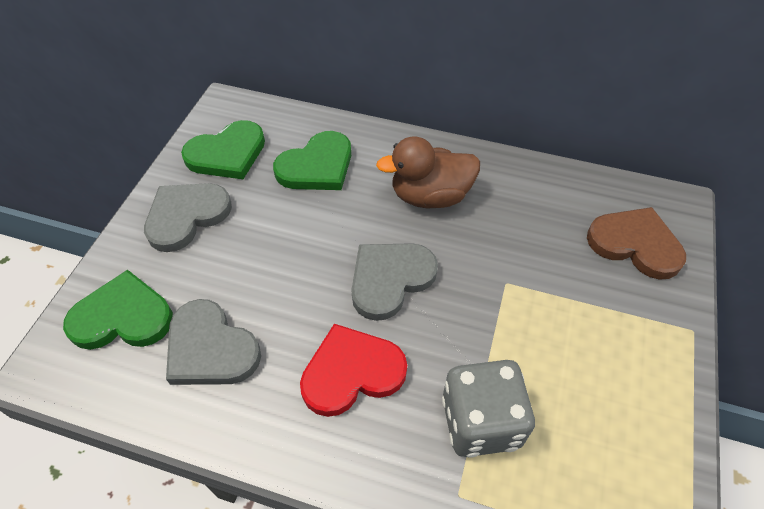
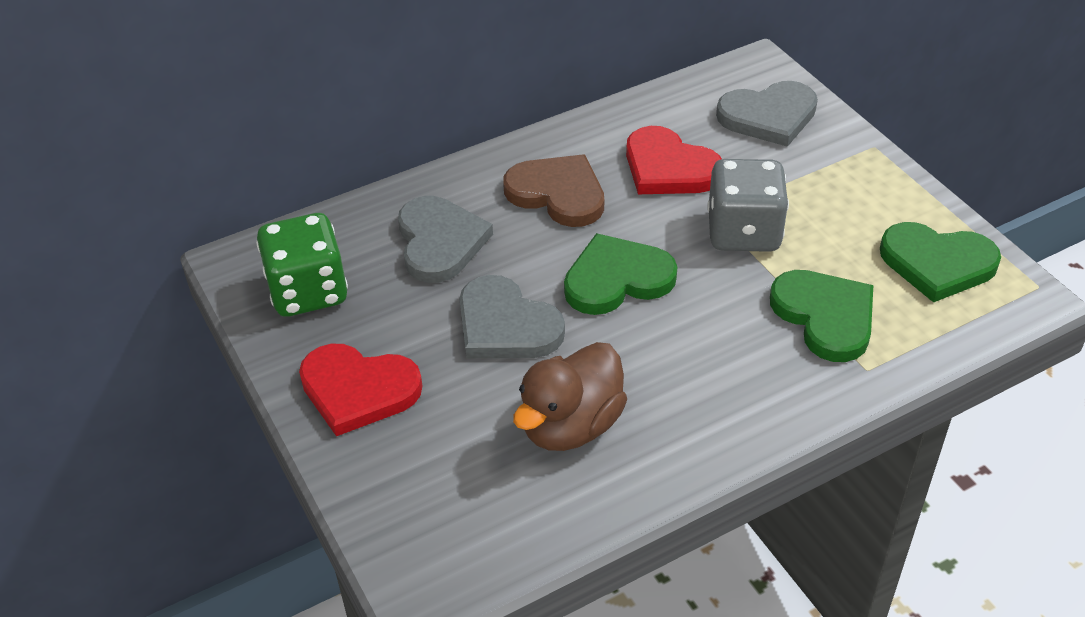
green dice: 0 -> 1
red heart: 1 -> 2

